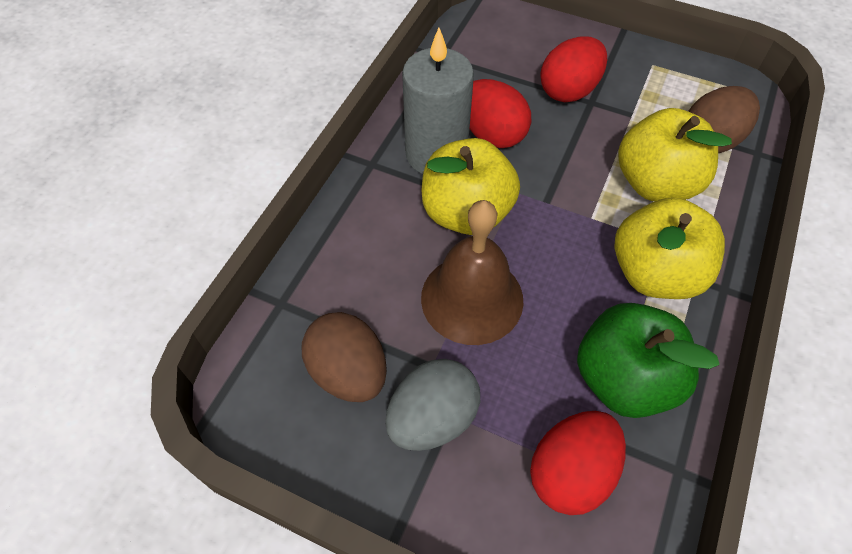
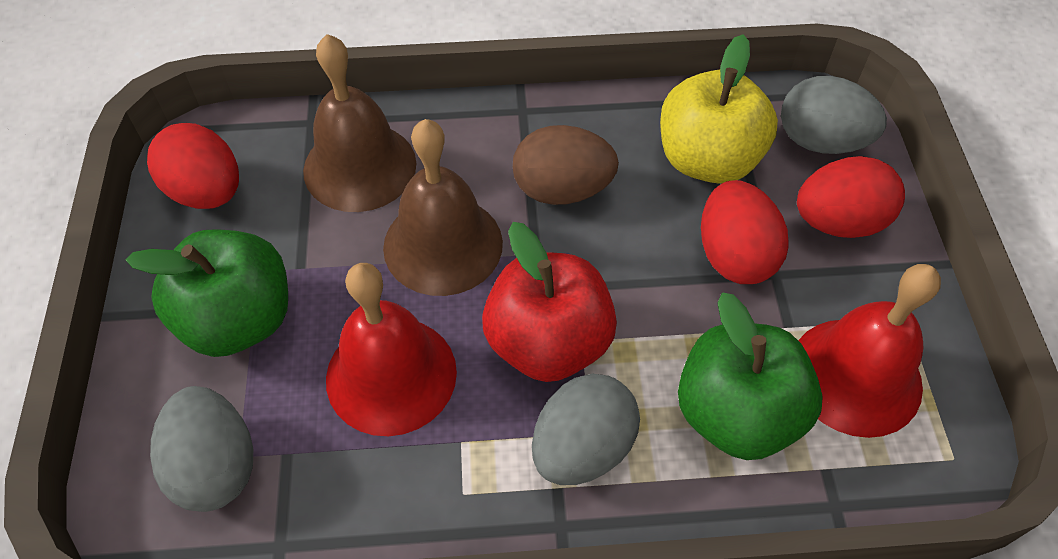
brown bell: 1 -> 2
brown egg: 2 -> 1
green apple: 1 -> 2
grey candle: 1 -> 0
grey egg: 1 -> 3
red apple: 0 -> 1
red bell: 0 -> 2
yellow apple: 3 -> 1

